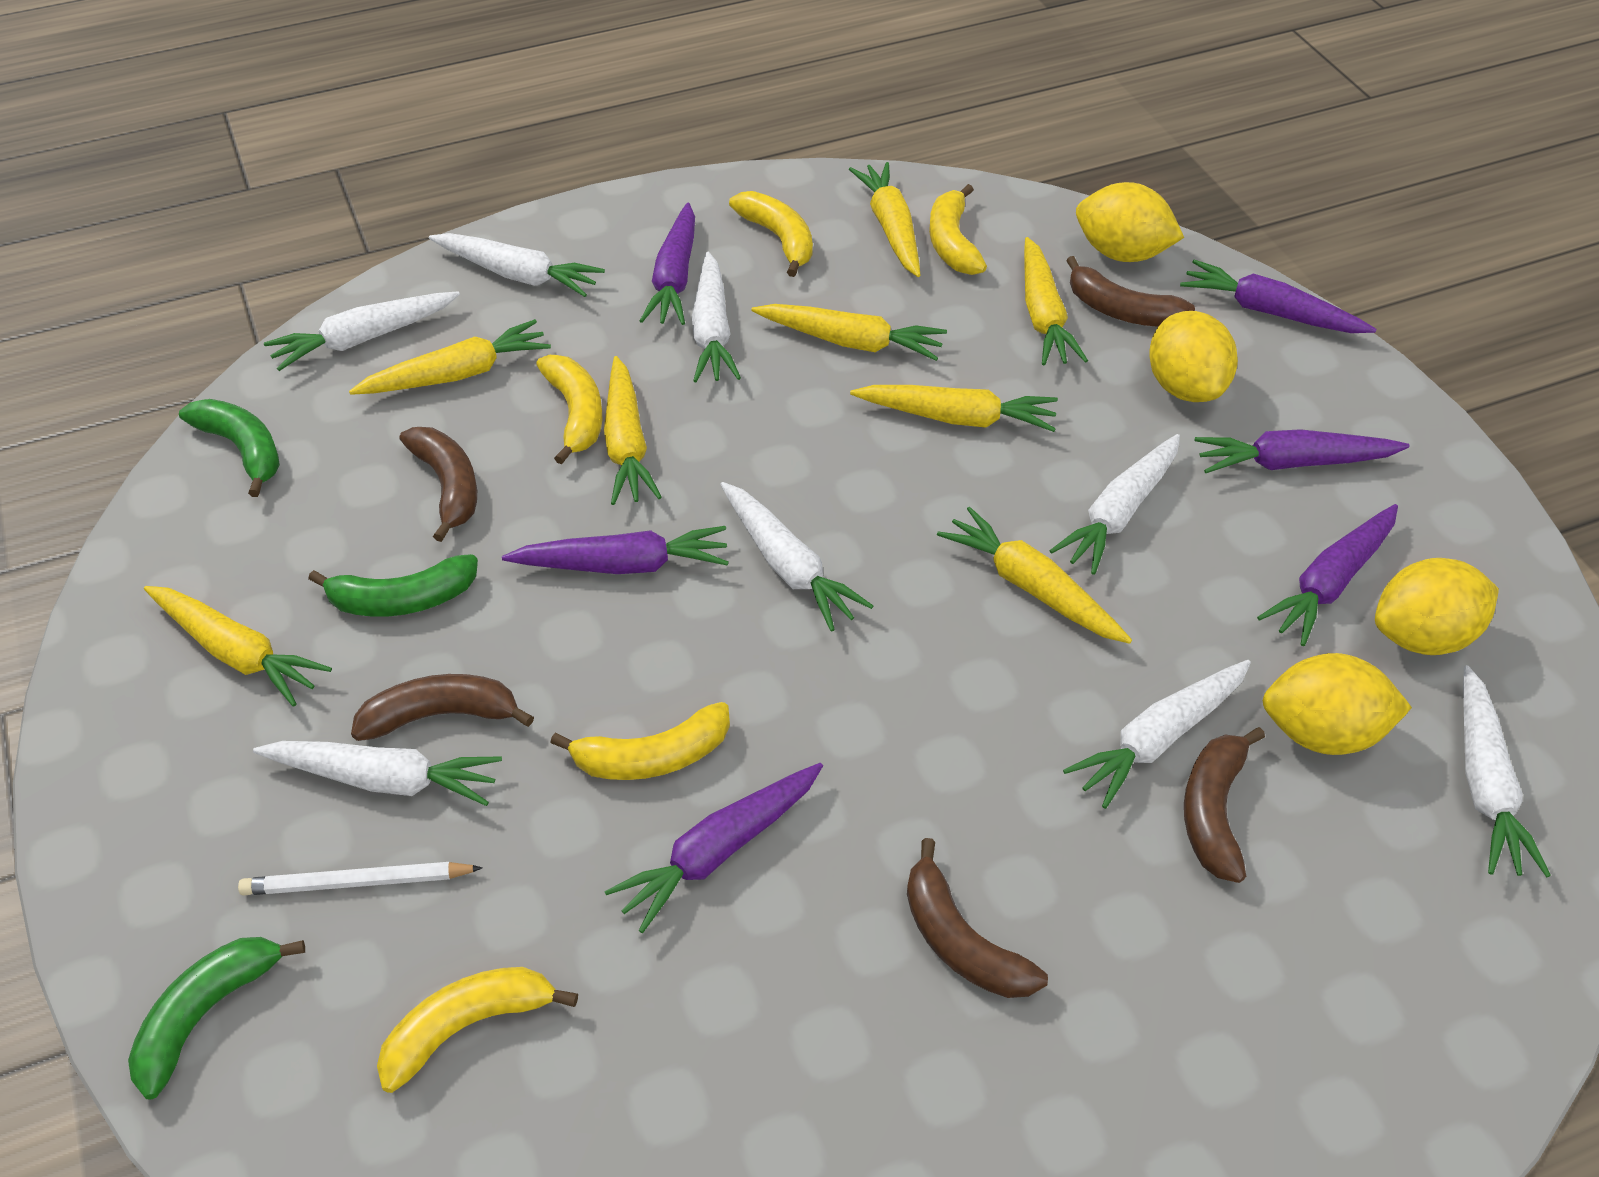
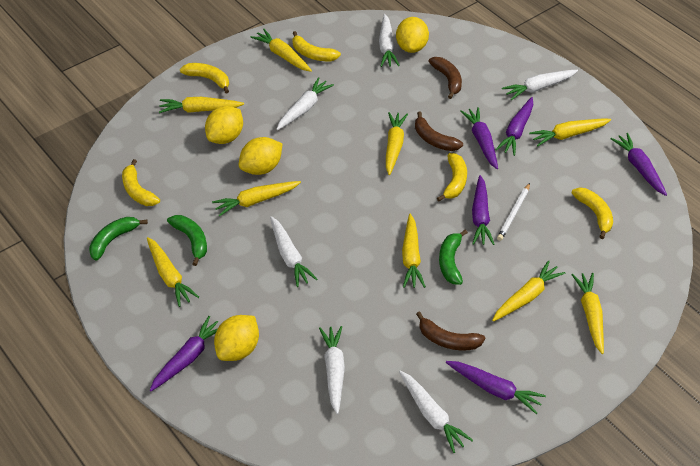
brown banana: 5 -> 3
white carrot: 8 -> 6
yellow carrot: 8 -> 9

